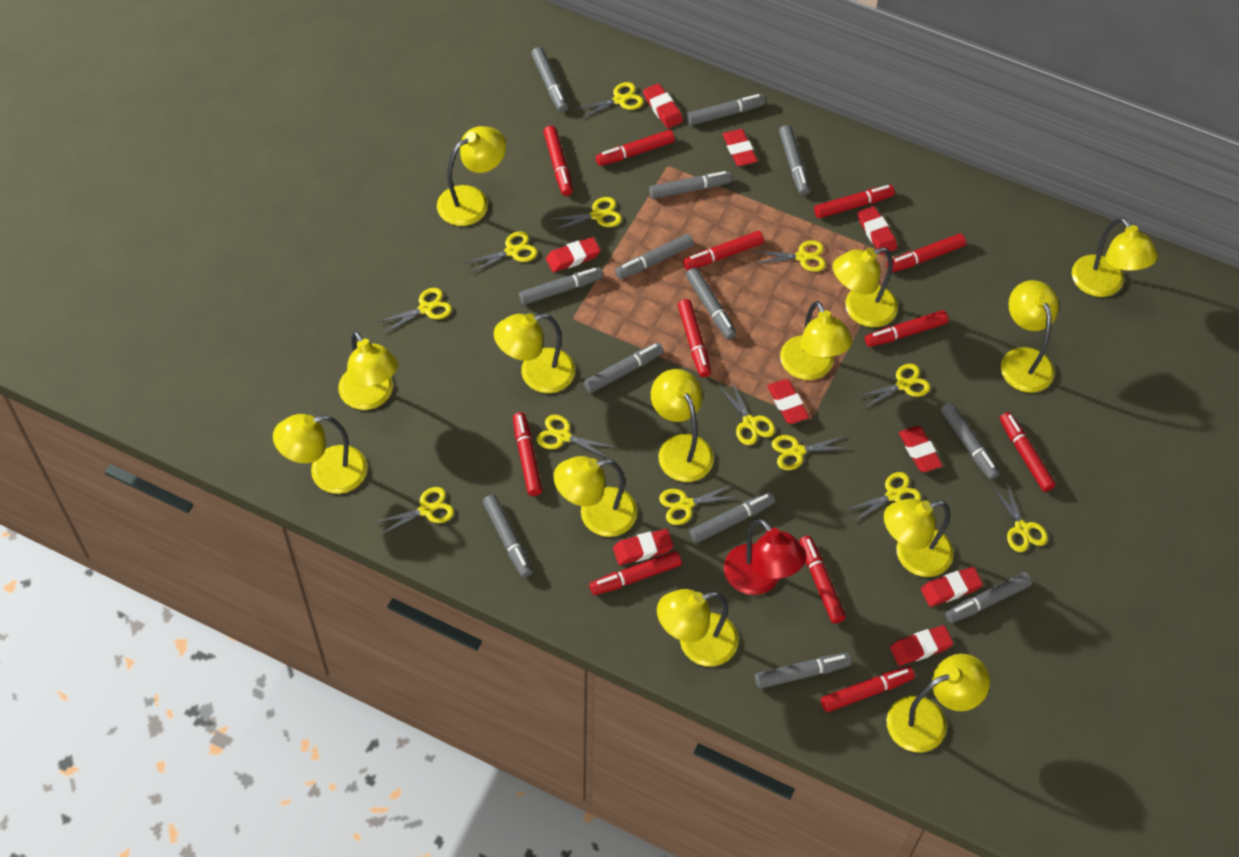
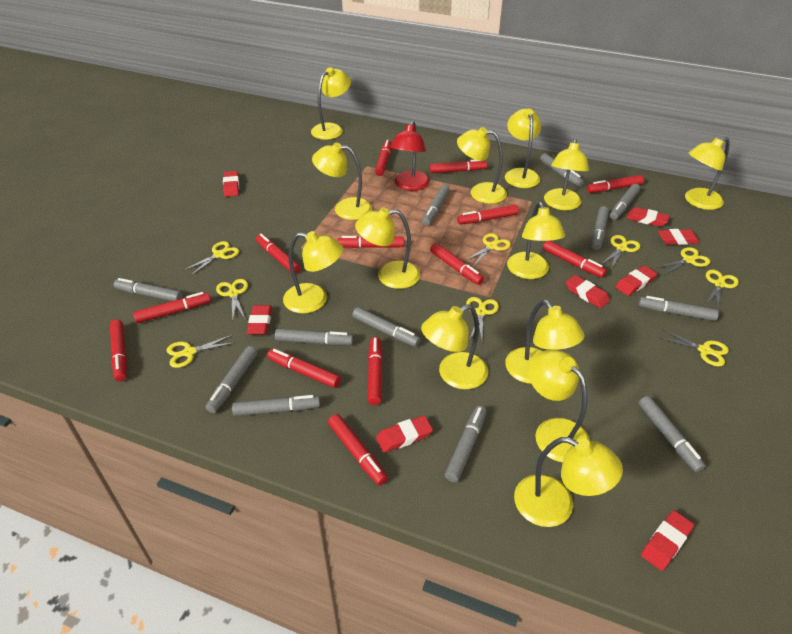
grey marker: 13 -> 12
red eraser: 9 -> 8
red marker: 12 -> 13
yellow scissors: 13 -> 9

